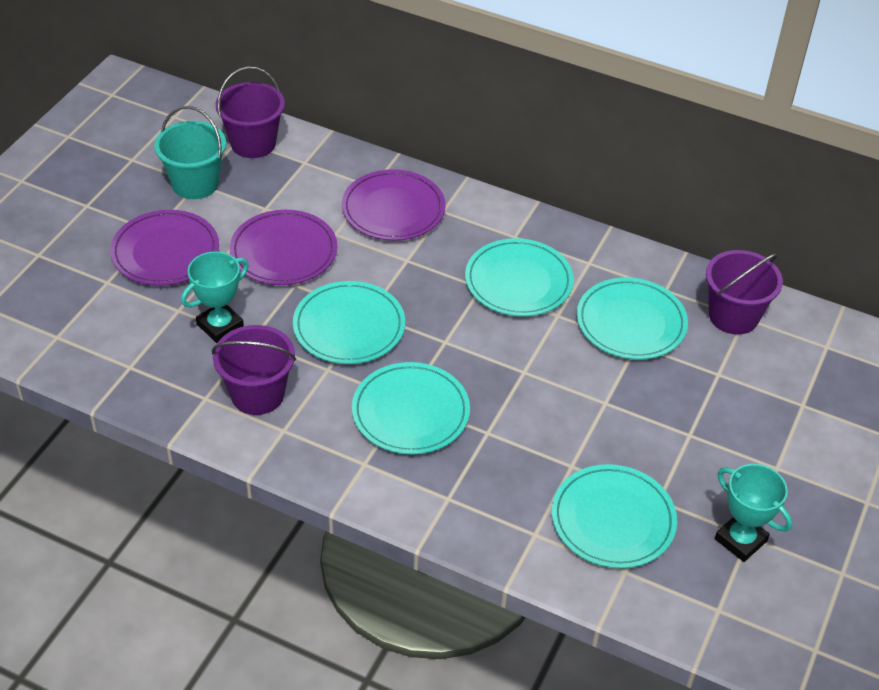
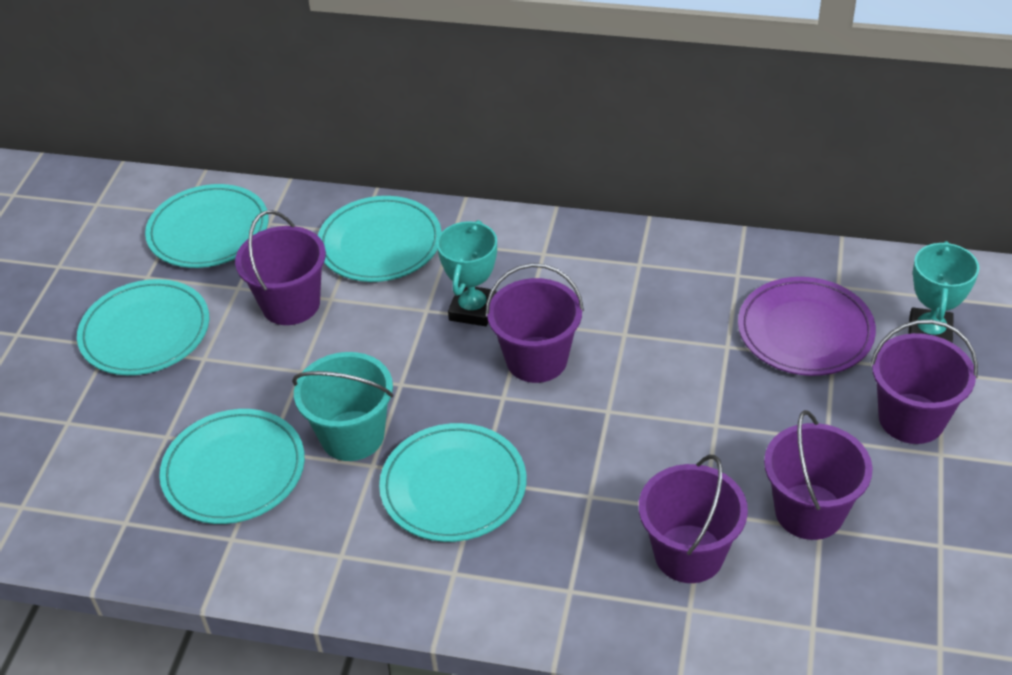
purple bucket: 3 -> 5
purple plate: 3 -> 1

